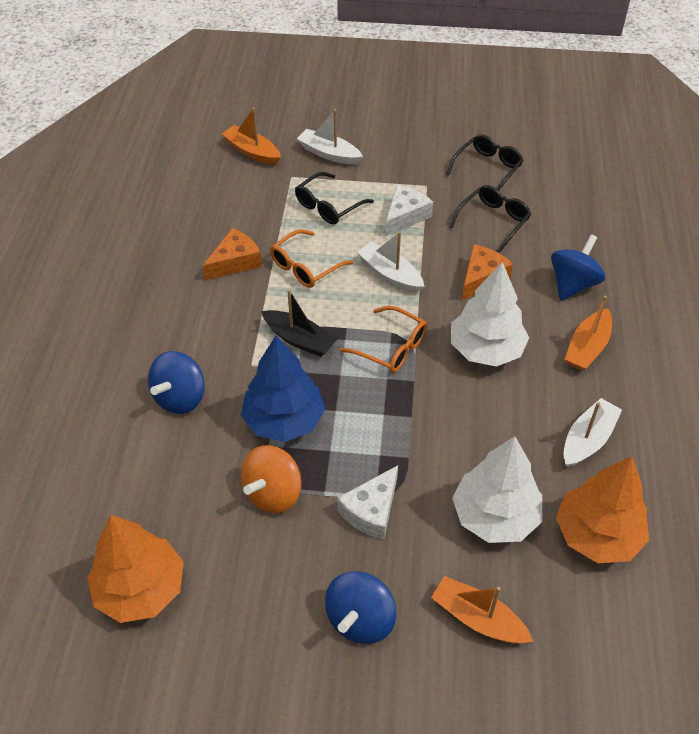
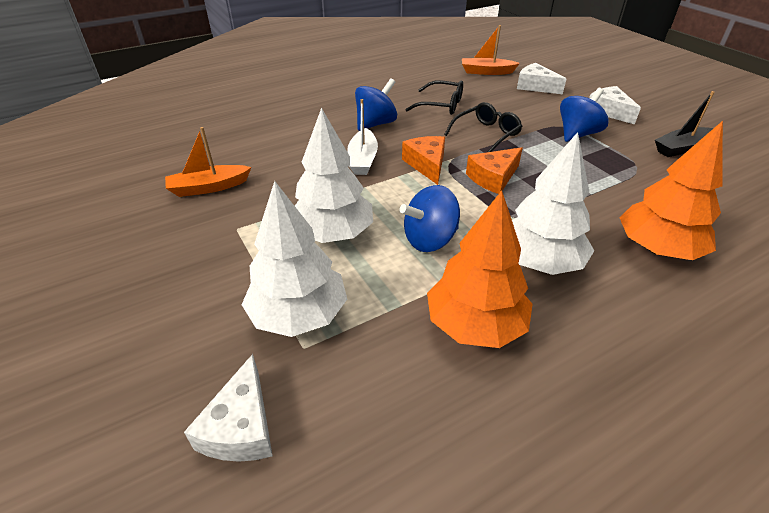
black glasses: 3 -> 2
blue tree: 1 -> 0
orange boat: 3 -> 2
orange glasses: 2 -> 0
orange spinning top: 1 -> 0
white boat: 3 -> 1
white cheese: 2 -> 3
white tree: 2 -> 3

